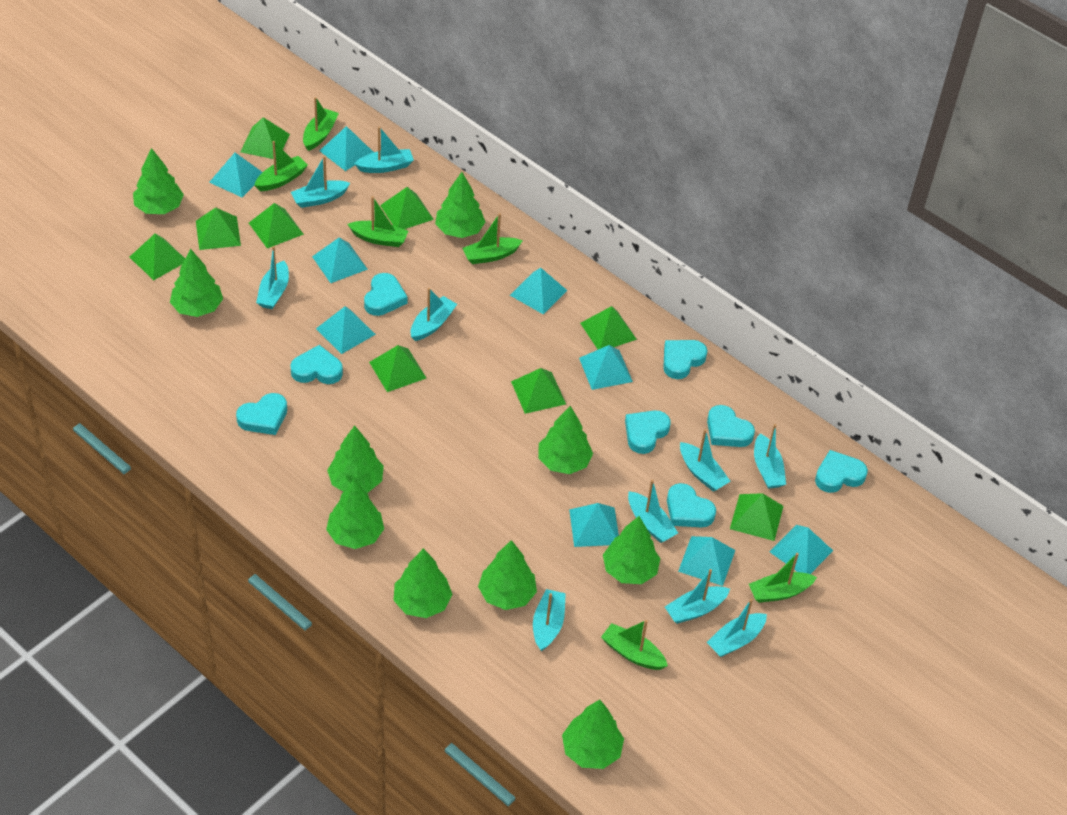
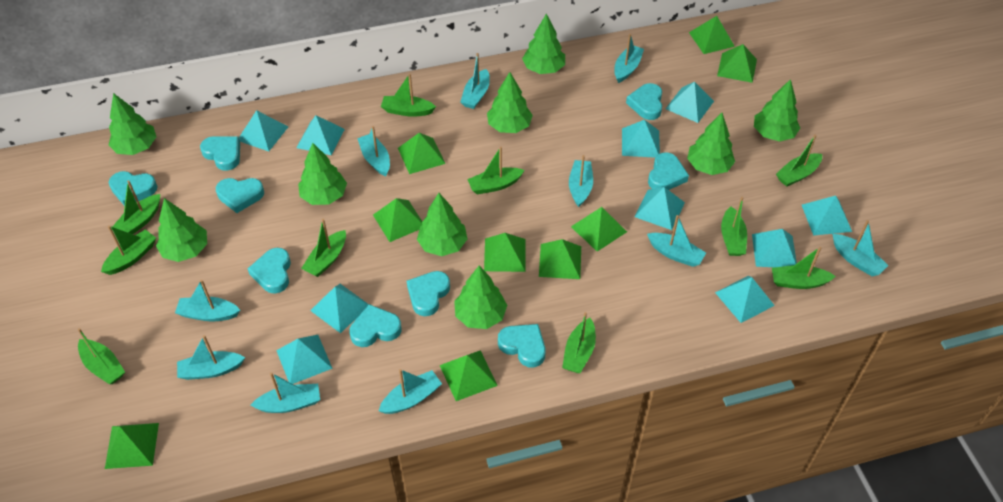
green boat: 6 -> 10
green tree: 10 -> 9
turquoise heart: 8 -> 9
turquoise pyramid: 9 -> 10

